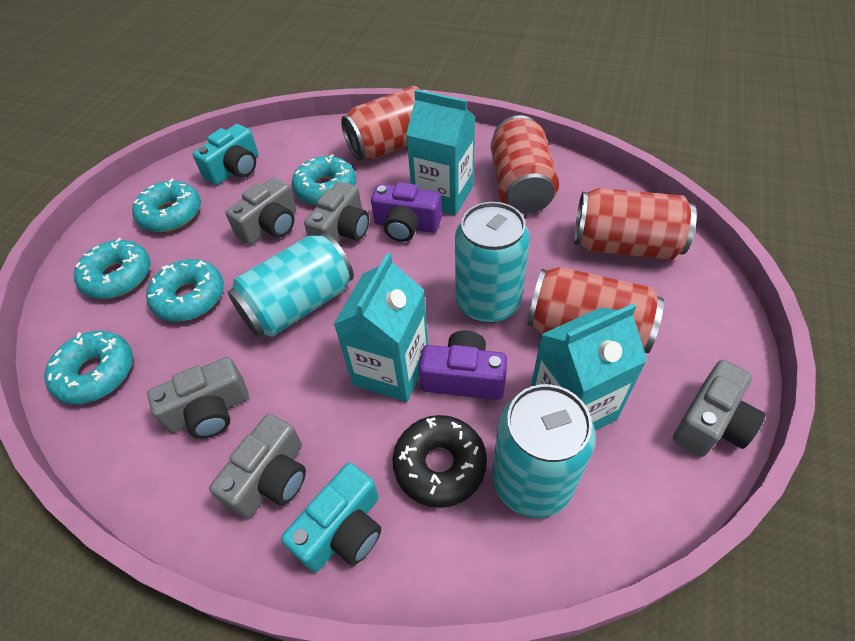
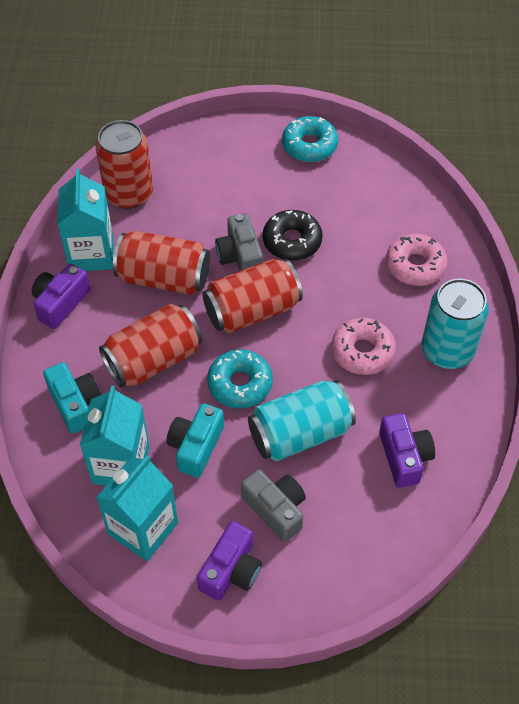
grey camera: 5 -> 2
pink donut: 0 -> 2
purple camera: 2 -> 3
turquoise can: 3 -> 2
turquoise donut: 5 -> 2

